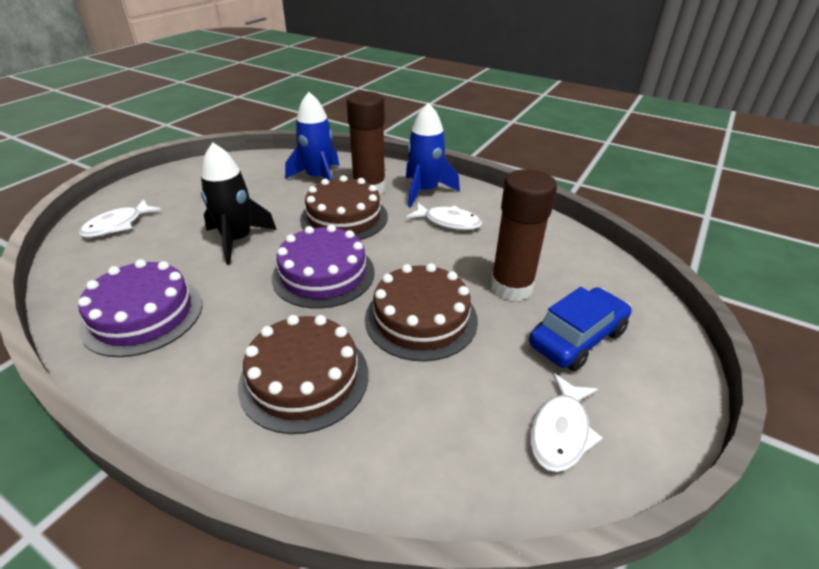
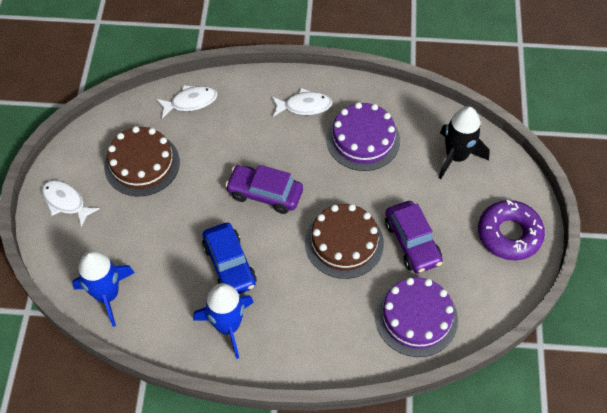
brown cake: 3 -> 2
brown glue stick: 2 -> 0
purple car: 0 -> 2
purple donut: 0 -> 1

